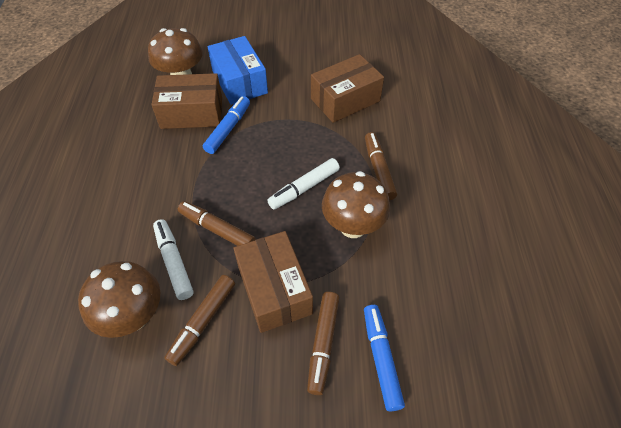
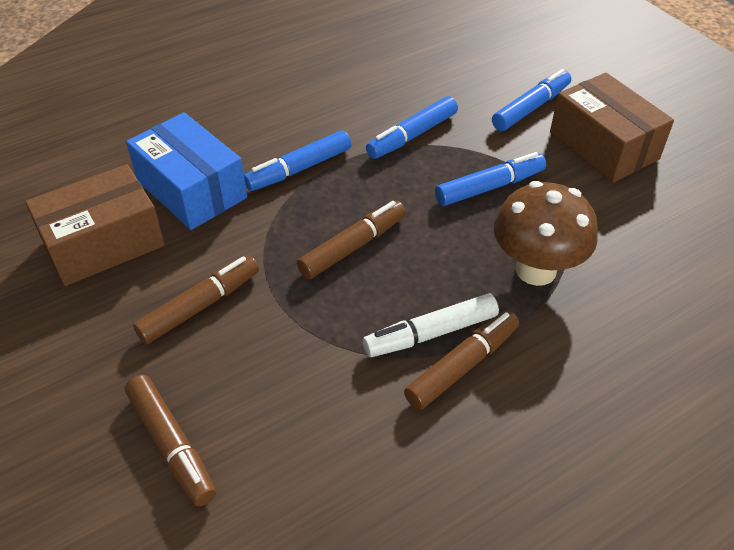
blue marker: 2 -> 4
brown box: 3 -> 2
brown mushroom: 3 -> 1
white marker: 2 -> 1

